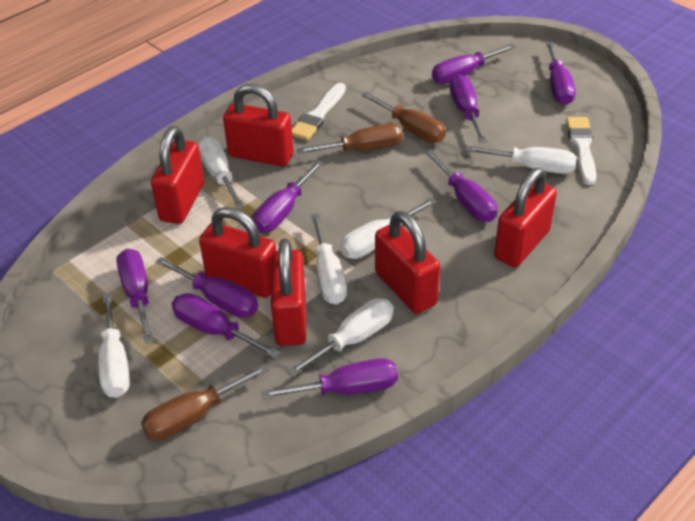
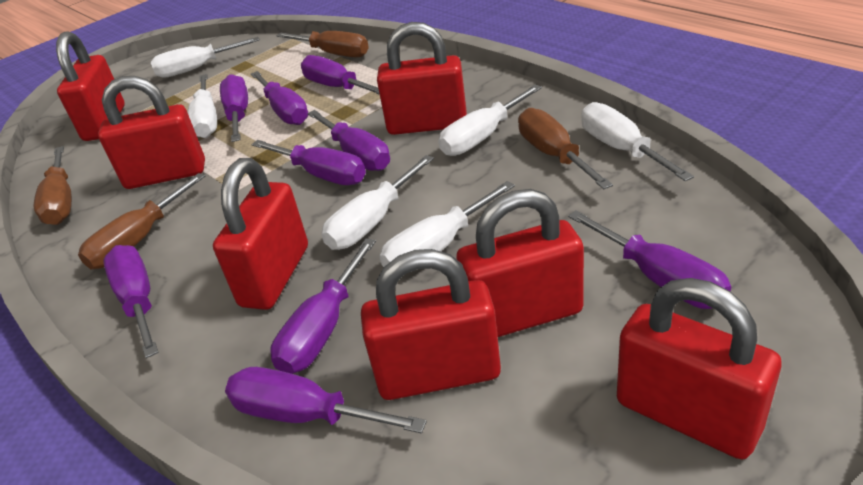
brown screwdriver: 3 -> 4
red padlock: 6 -> 7
white brush: 2 -> 0

